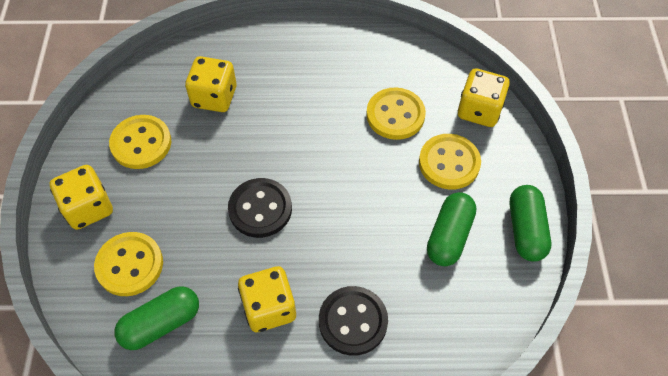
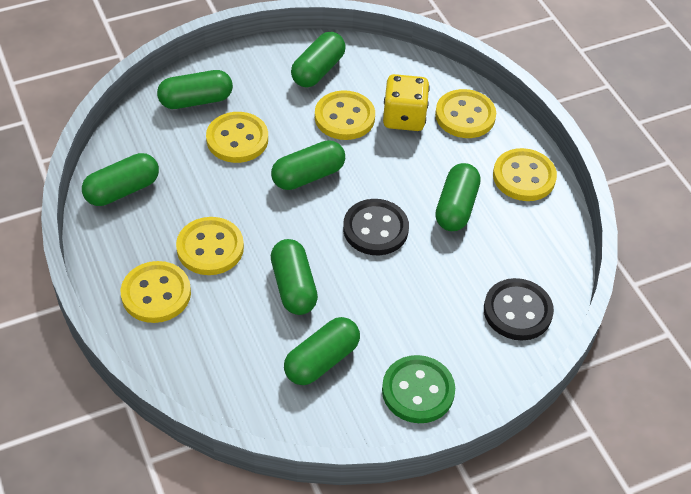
green button: 0 -> 1
green capsule: 3 -> 7
yellow button: 4 -> 6
yellow dice: 4 -> 1

